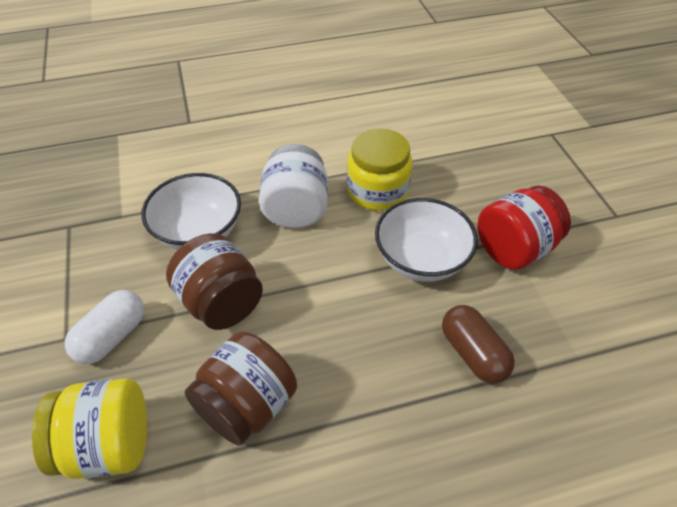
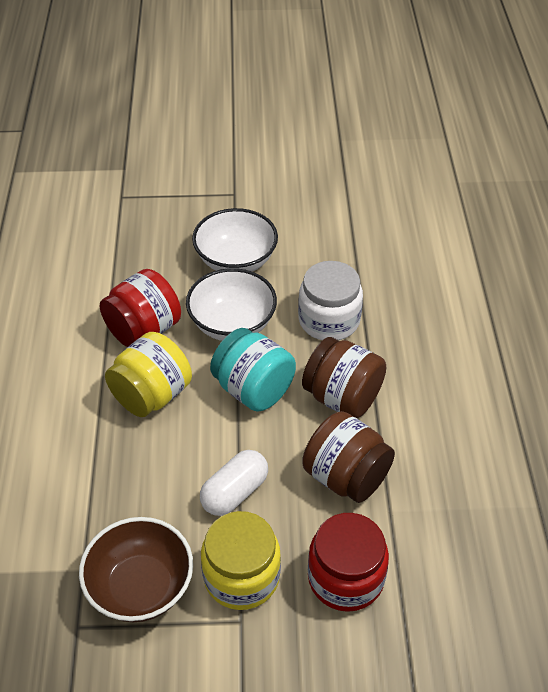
brown bowl: 0 -> 1
brown capsule: 1 -> 0
red jar: 1 -> 2
turquoise jar: 0 -> 1

